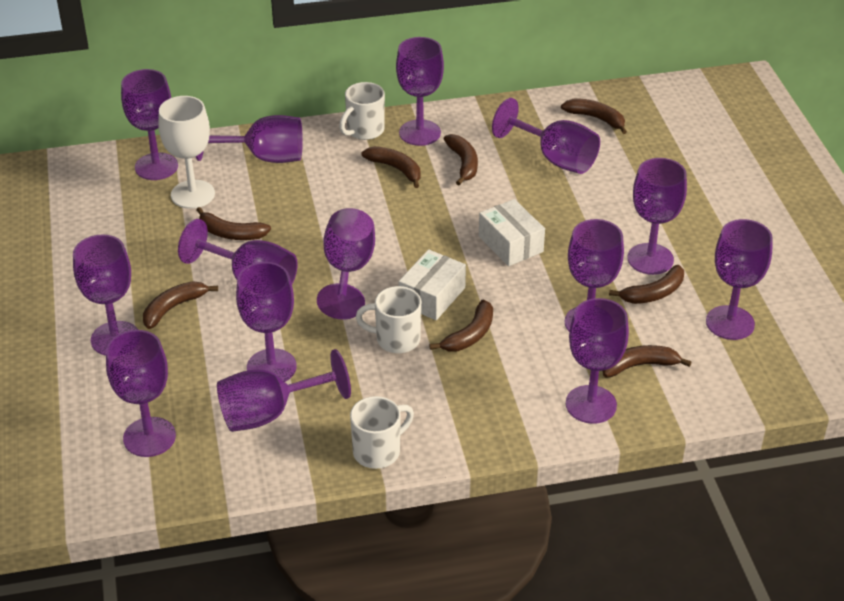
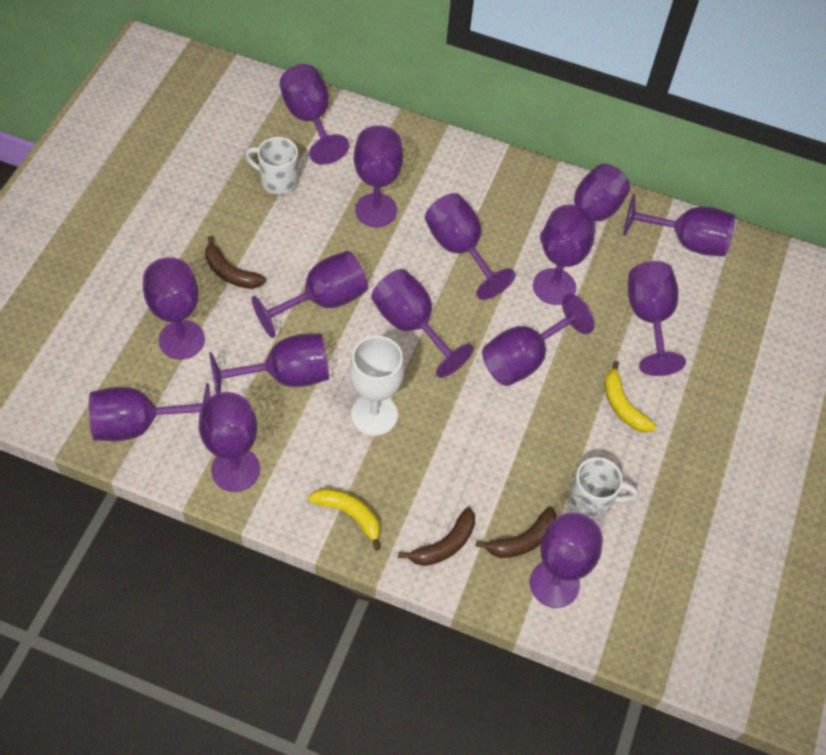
brown banana: 8 -> 3
purple goblet: 14 -> 15
white box: 2 -> 0
white mug: 3 -> 2
yellow banana: 0 -> 2

